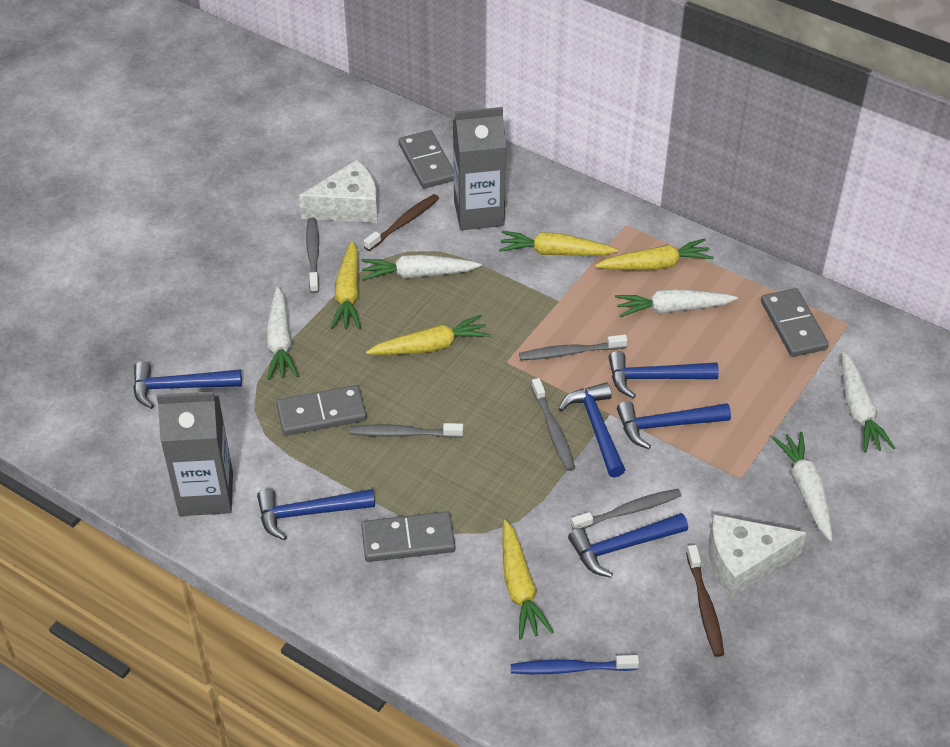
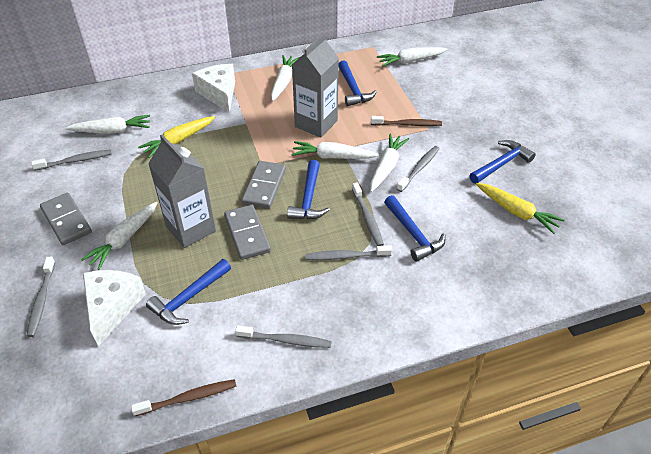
blue hammer: 6 -> 5
blue toothbrush: 1 -> 0
grey domino: 4 -> 3
grey toothbrush: 5 -> 6
white carrot: 5 -> 6
yellow carrot: 5 -> 2

